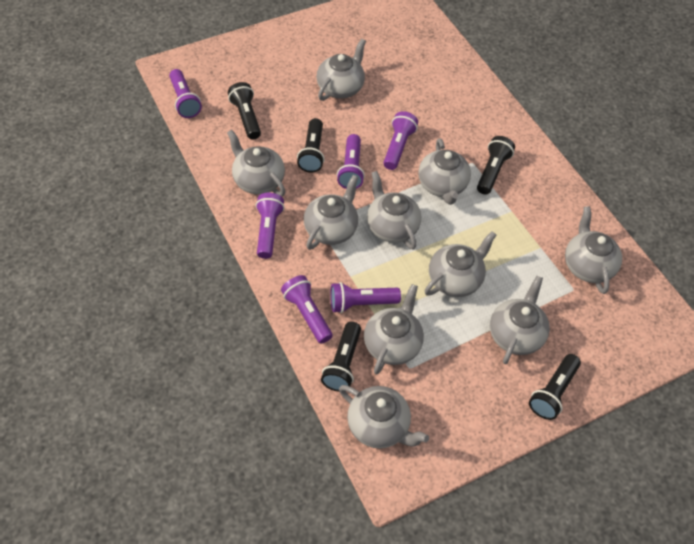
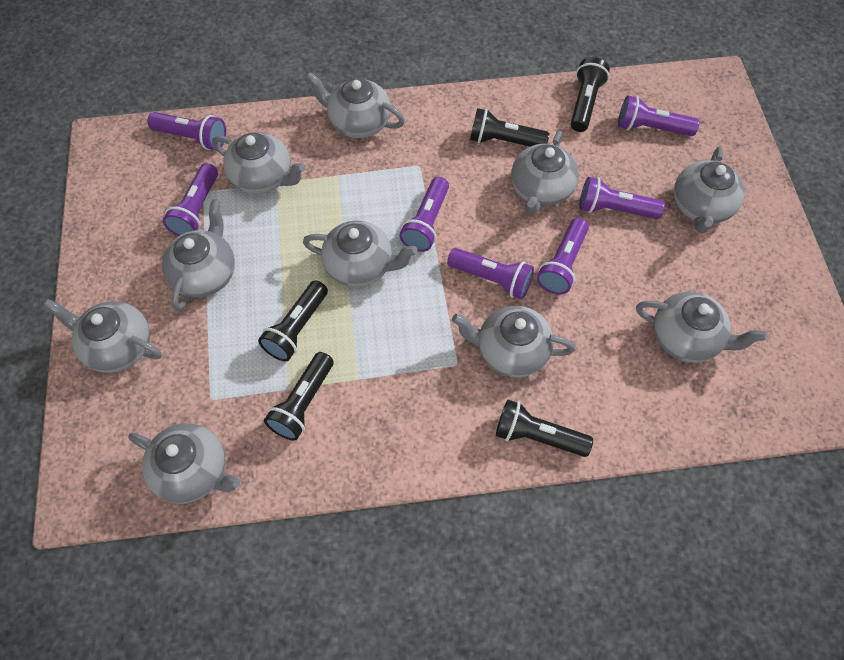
purple flashlight: 6 -> 7

